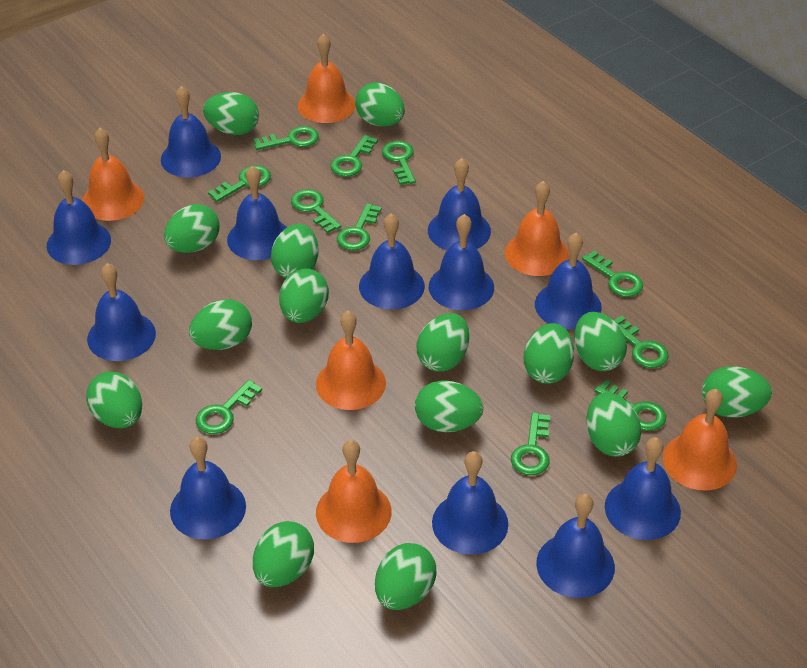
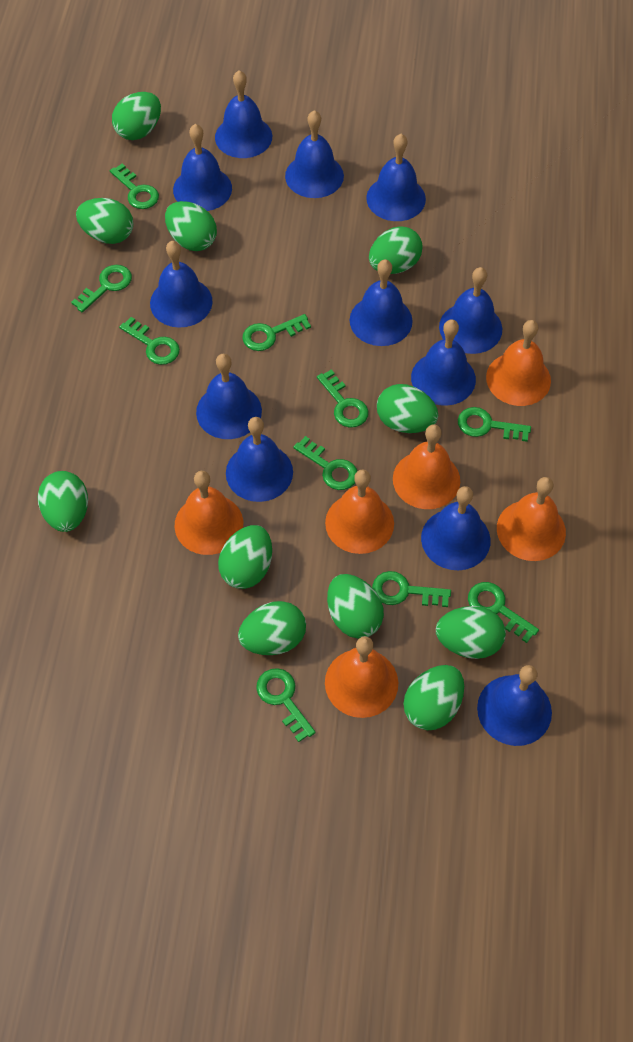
green egg: 15 -> 11
green key: 11 -> 10

